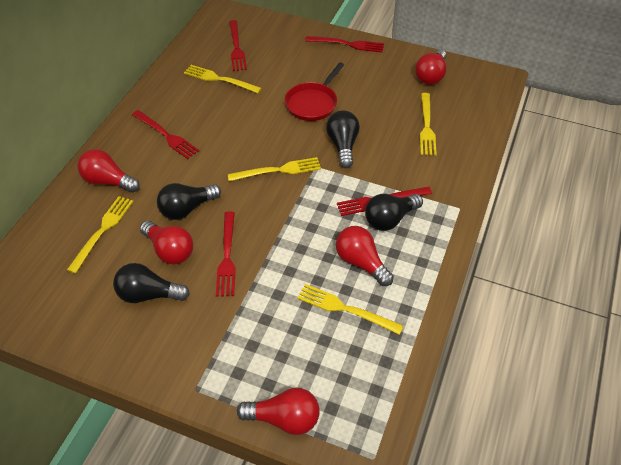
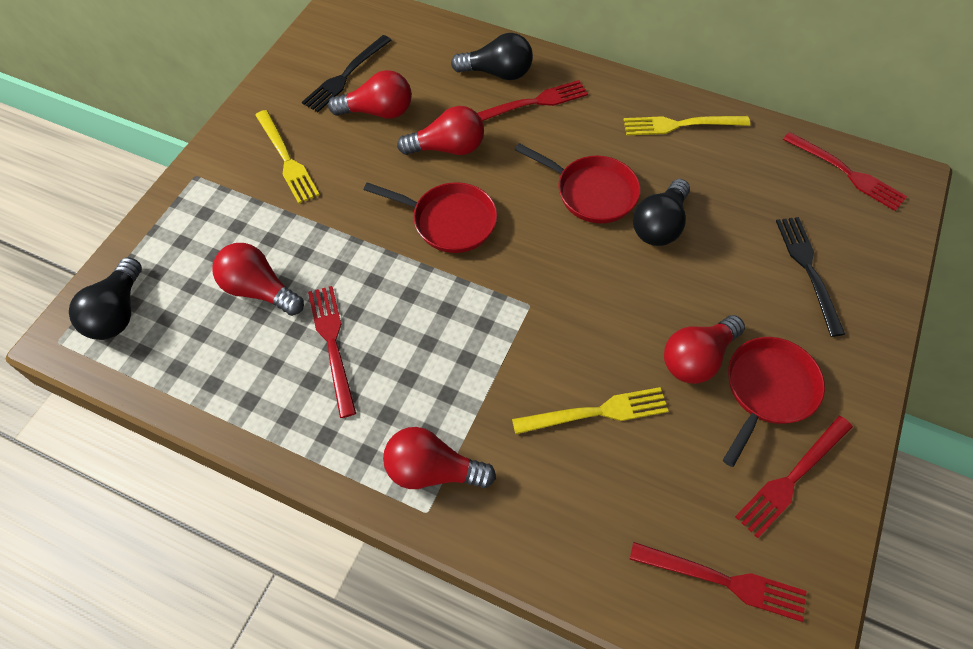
black fork: 0 -> 2
black light bulb: 4 -> 3
red pan: 1 -> 3
yellow fork: 5 -> 3

